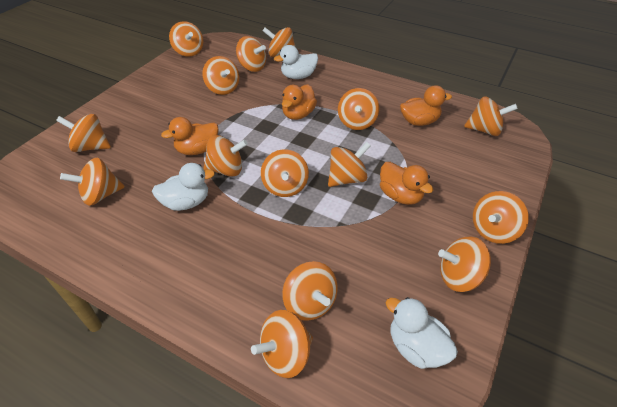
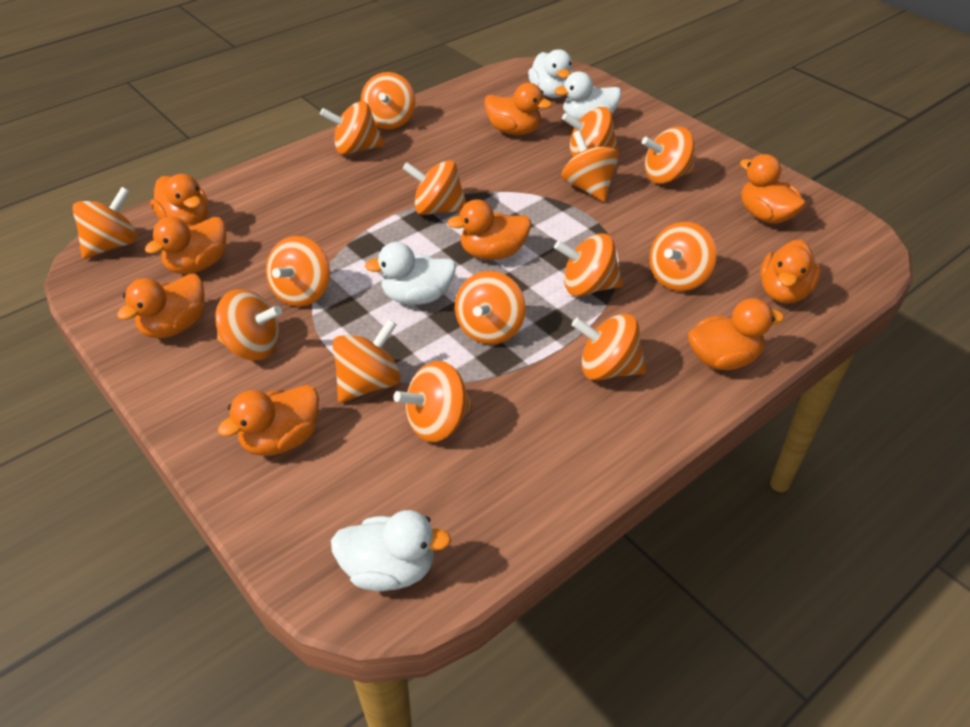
orange duck: 4 -> 9
white duck: 3 -> 4

